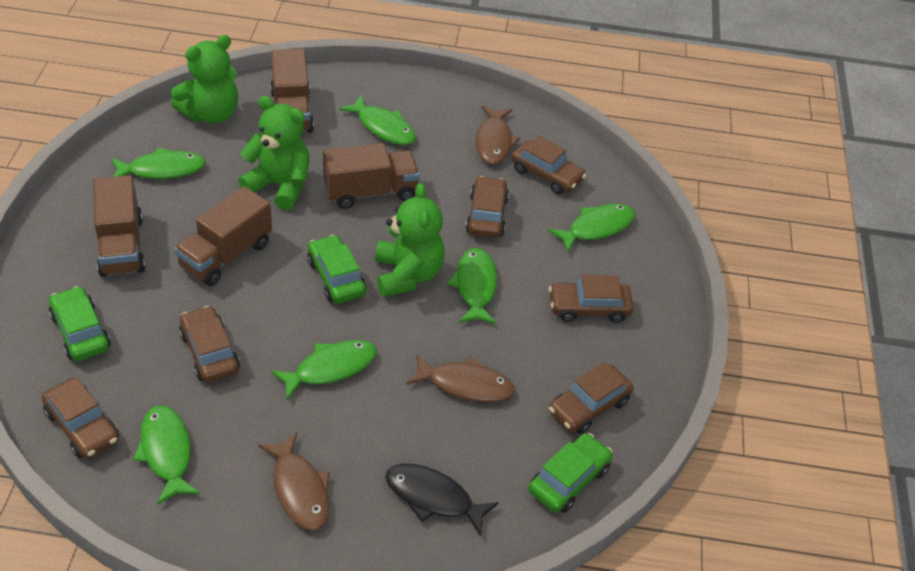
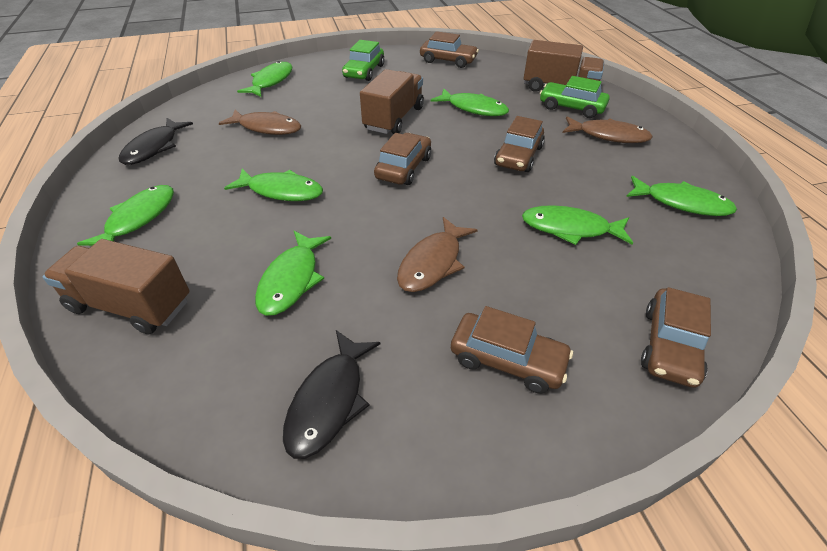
black fish: 1 -> 2
brown car: 6 -> 5
brown truck: 4 -> 3
green car: 3 -> 2
green fish: 6 -> 7
green teddy bear: 3 -> 0

